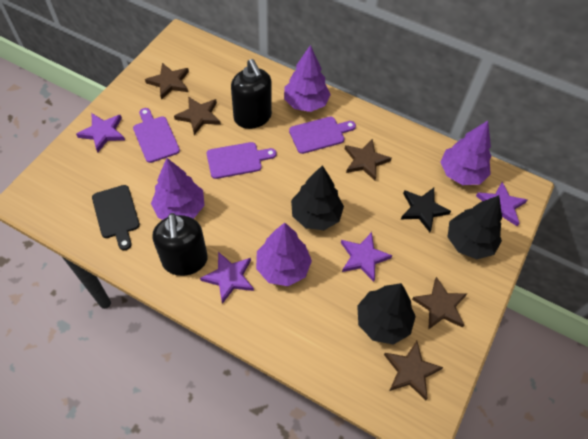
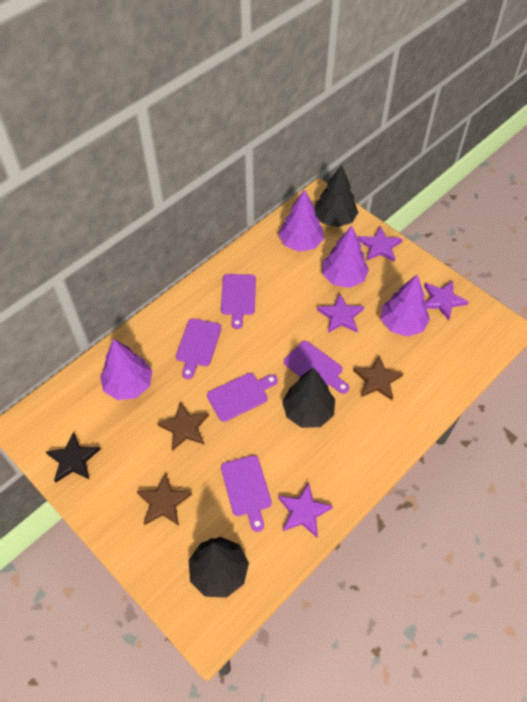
black cutting board: 1 -> 0
black soap dispenser: 2 -> 0
brown star: 5 -> 3
purple cutting board: 3 -> 5

